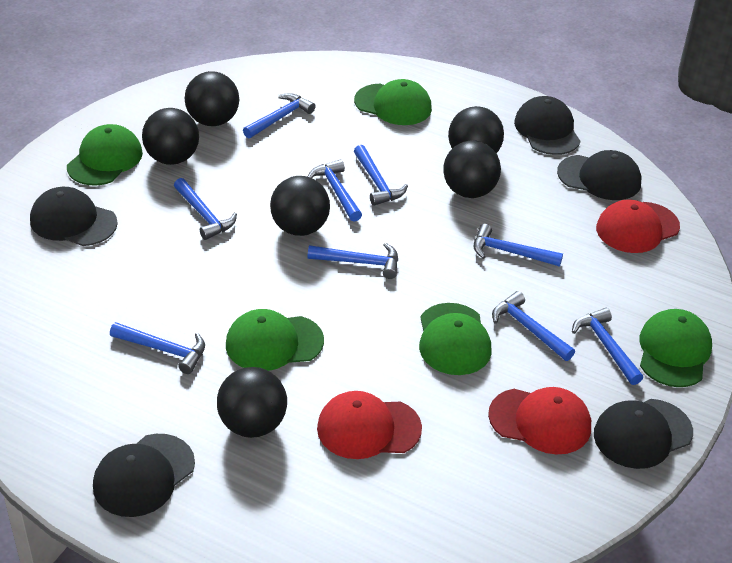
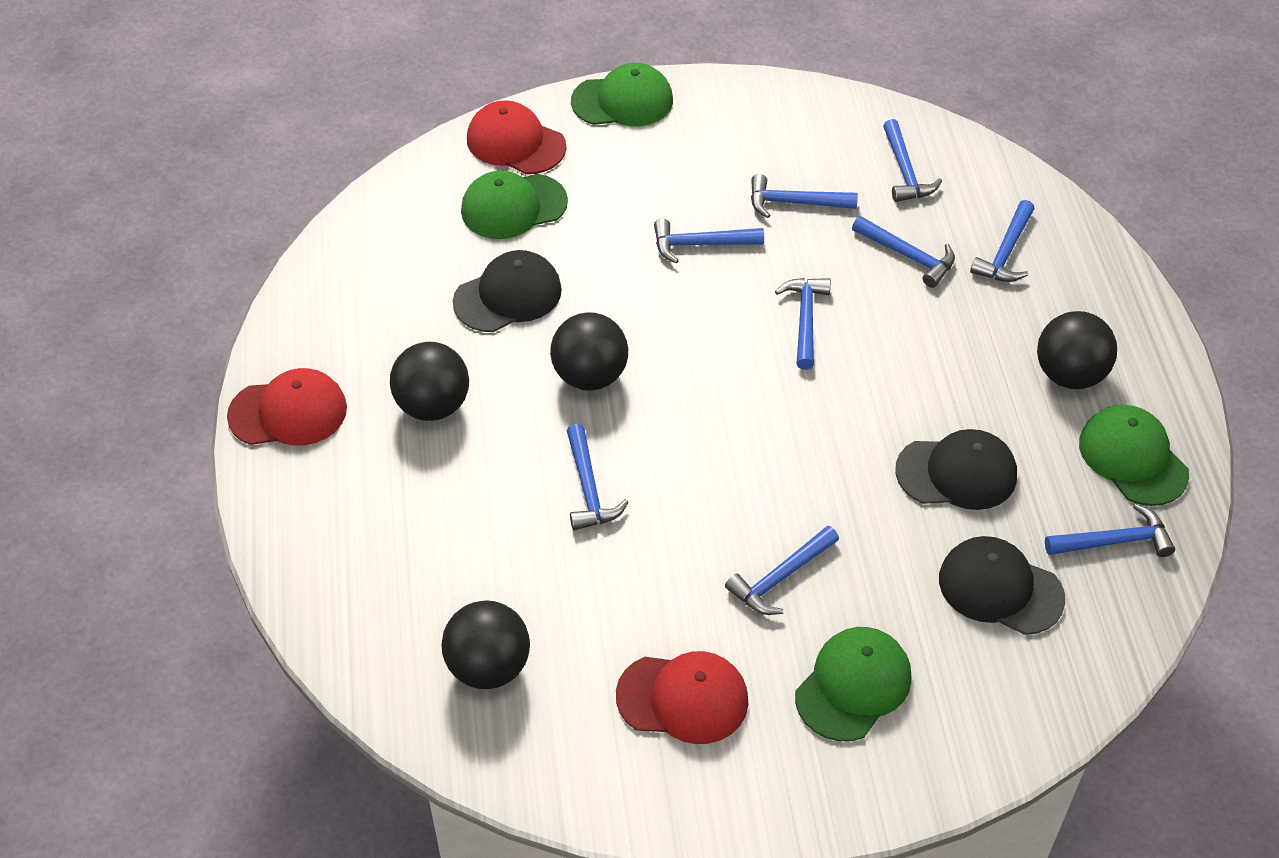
black ball: 6 -> 4
black cap: 5 -> 3
green cap: 5 -> 4

